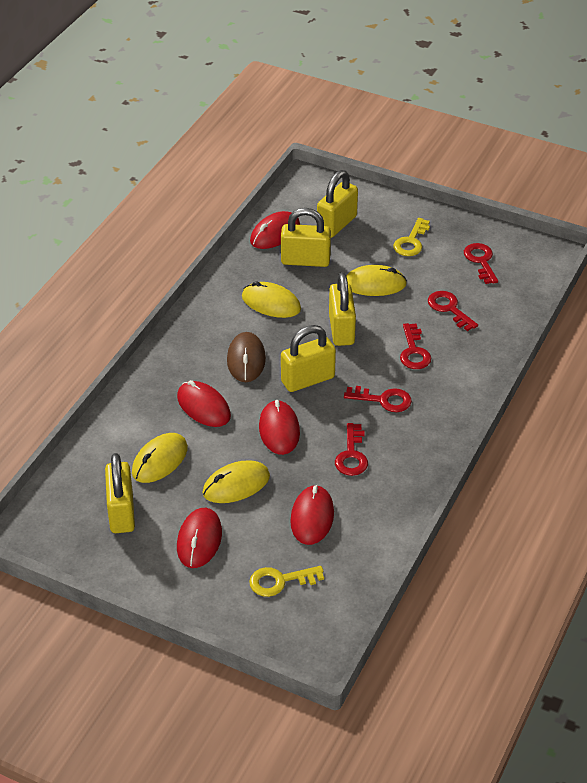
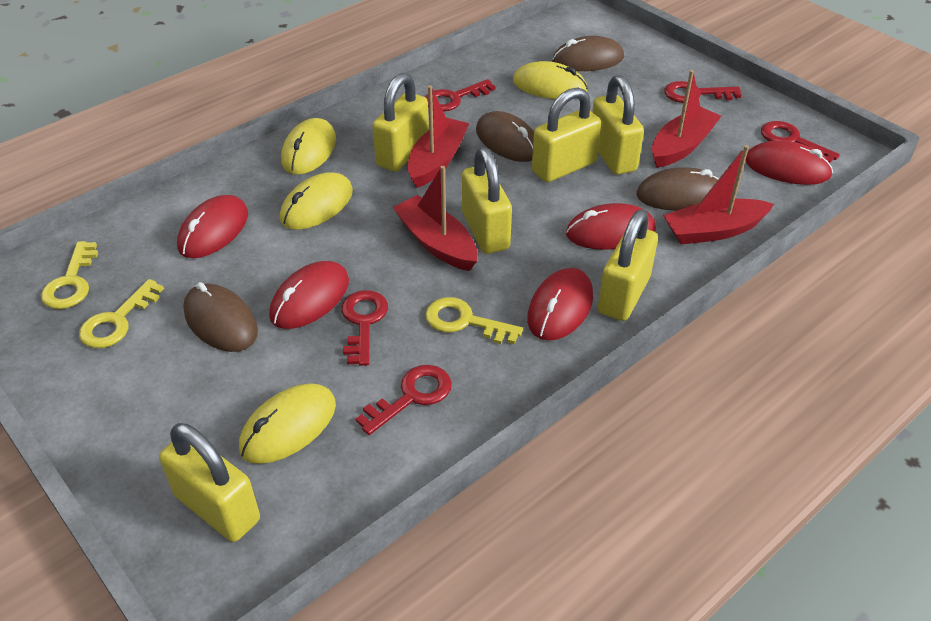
brown mouse: 1 -> 4
red boat: 0 -> 4
yellow key: 2 -> 3
yellow padlock: 5 -> 6

